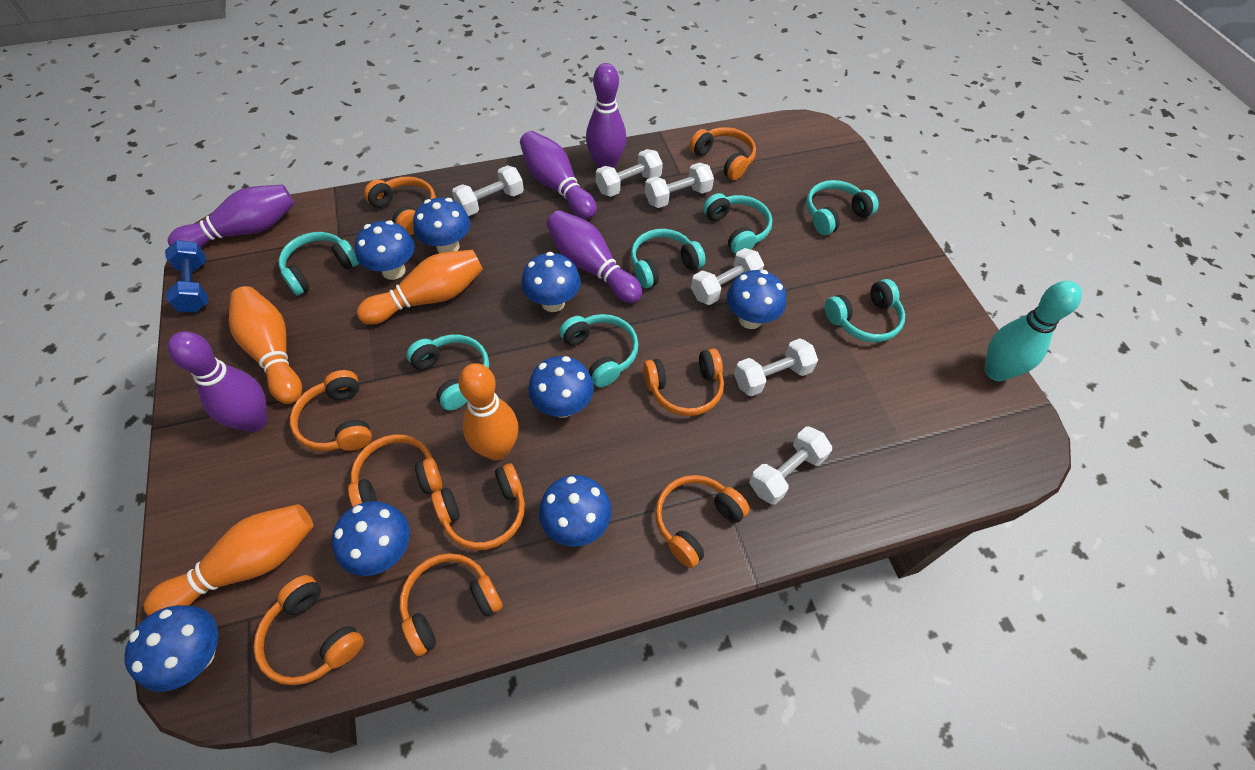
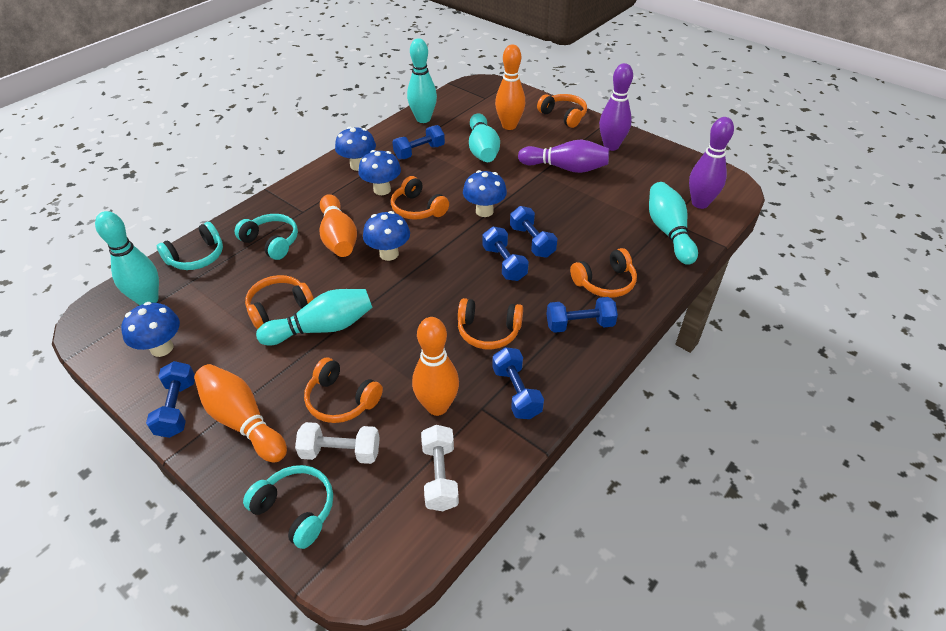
blue dumbbell: 1 -> 6
blue mushroom: 8 -> 5
orange headphones: 9 -> 6
purple bowling pin: 5 -> 3
turquoise bowling pin: 1 -> 5
turquoise headphones: 7 -> 3
white dumbbell: 6 -> 2

